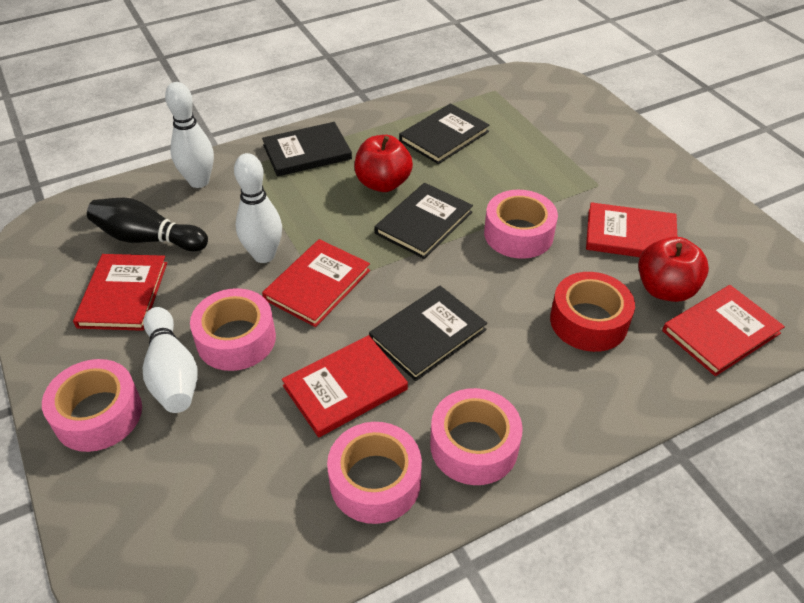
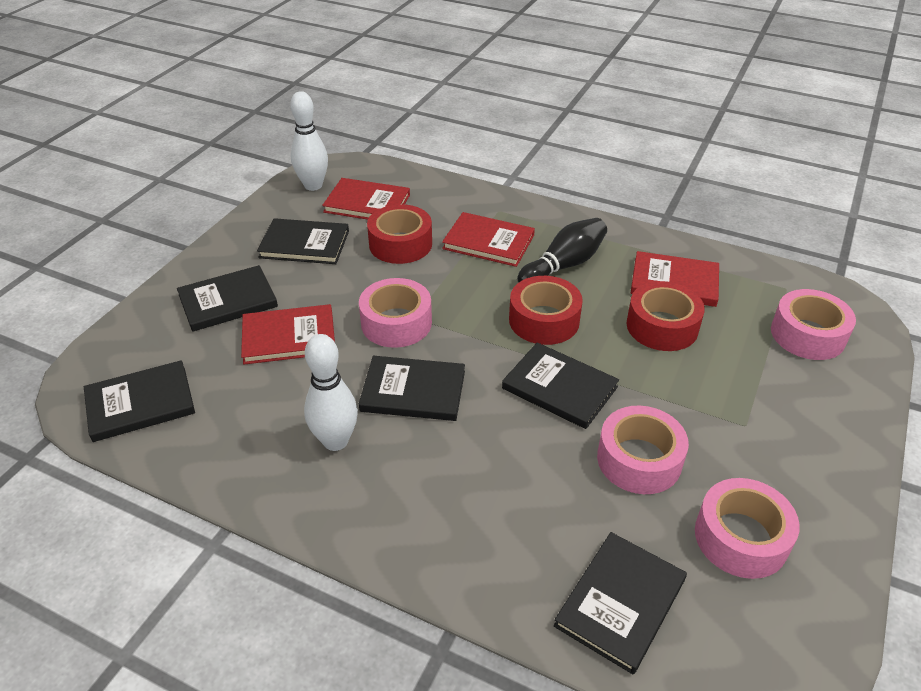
black book: 4 -> 6
pink tape: 5 -> 4
red apple: 2 -> 0
red book: 5 -> 4
red tape: 1 -> 3
white bowling pin: 3 -> 2

